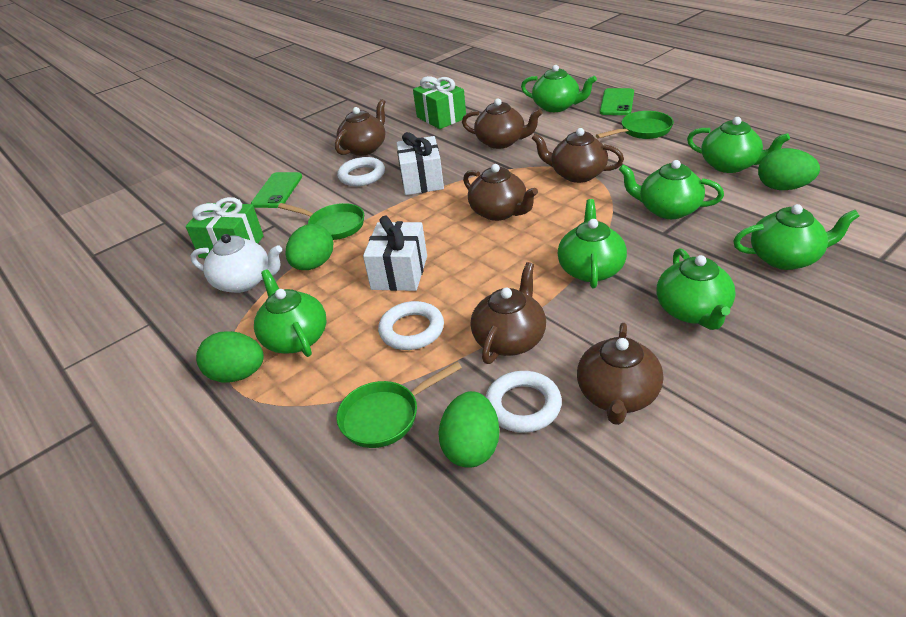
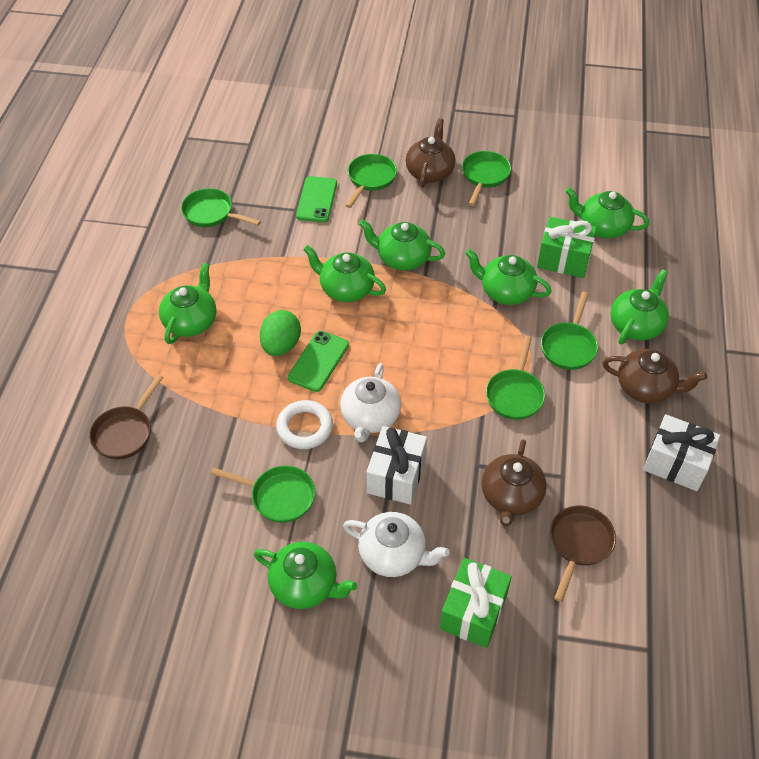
brown pan: 0 -> 2
brown teapot: 6 -> 3
green egg: 4 -> 1
green pan: 3 -> 6
white ring: 3 -> 1
white teapot: 1 -> 2

